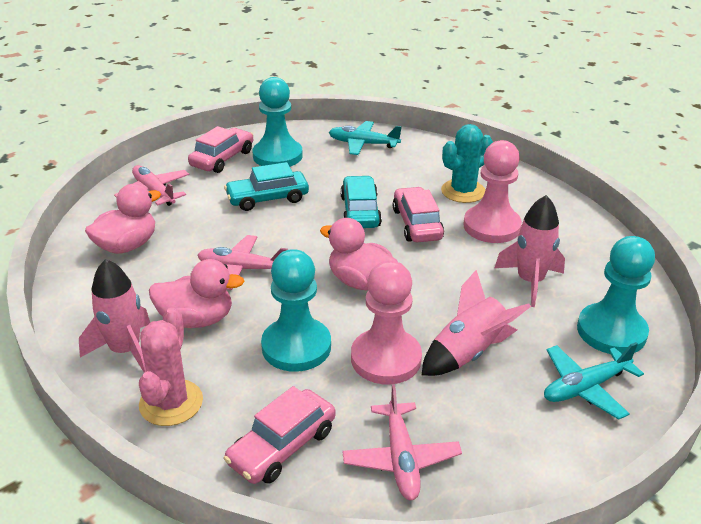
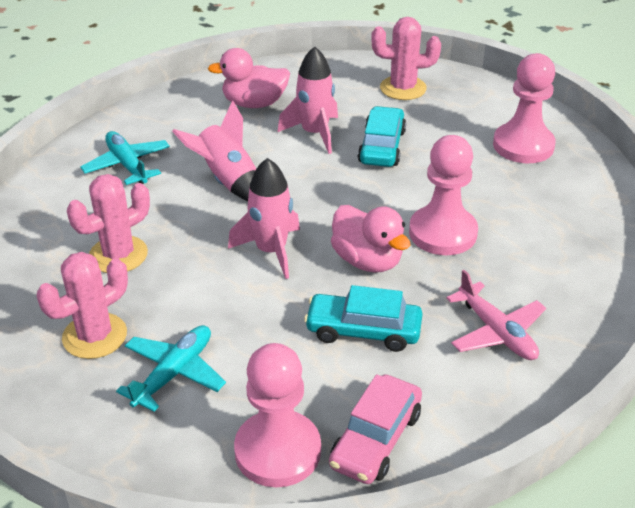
pink cactus: 1 -> 3
pink car: 3 -> 1
pink duck: 3 -> 2
pink pawn: 2 -> 3
pink plane: 3 -> 1
turquoise cactus: 1 -> 0
turquoise pawn: 3 -> 0

